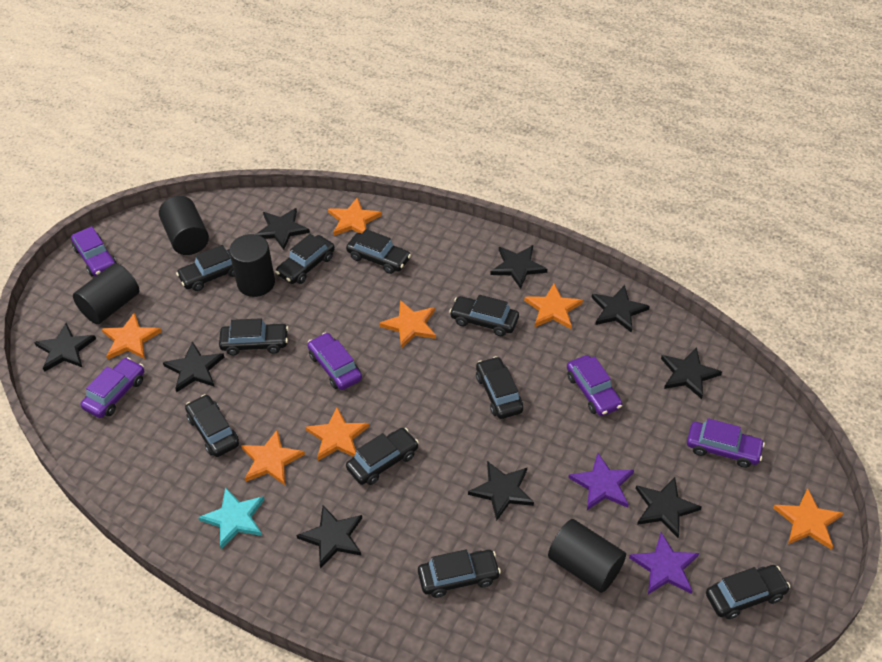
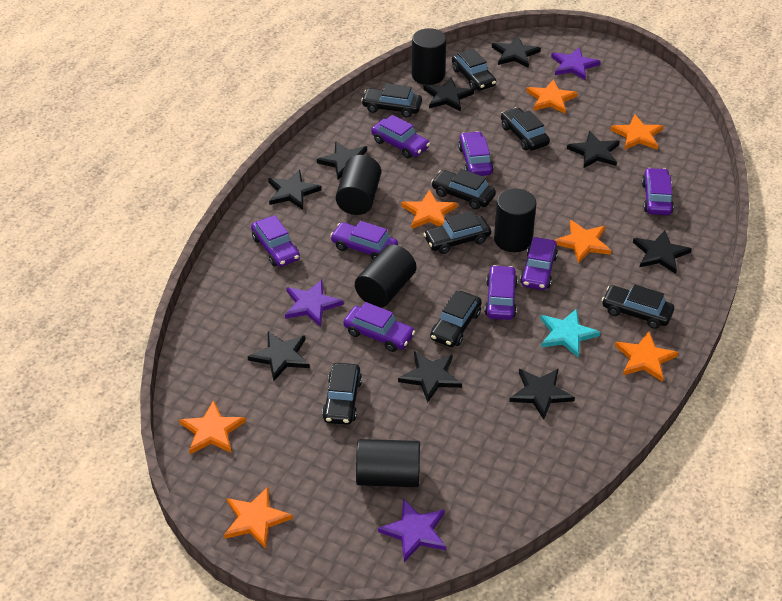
black car: 10 -> 8
black cylinder: 4 -> 5
purple car: 5 -> 8
purple star: 2 -> 3

